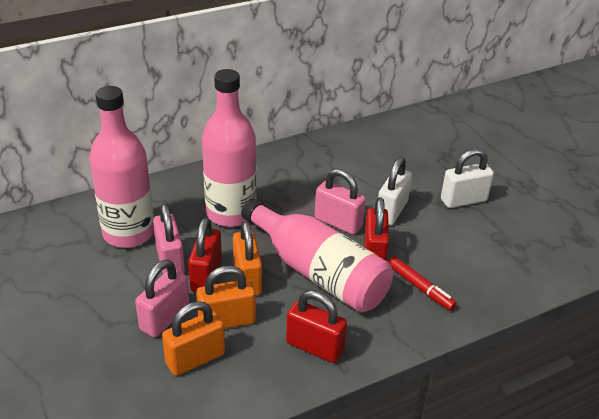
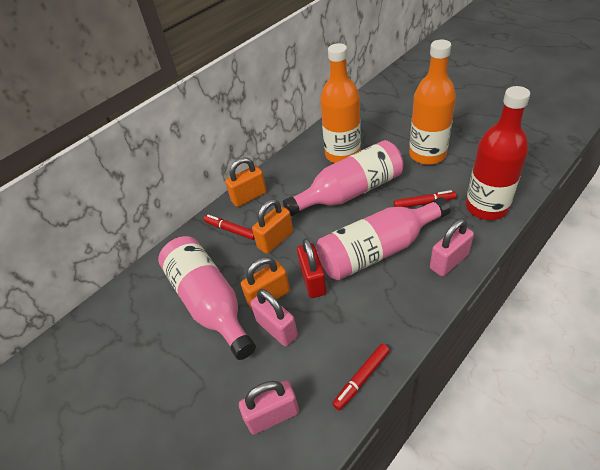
orange bottle: 0 -> 2
red bottle: 0 -> 1
red marker: 1 -> 3
red padlock: 3 -> 1
white padlock: 2 -> 0

